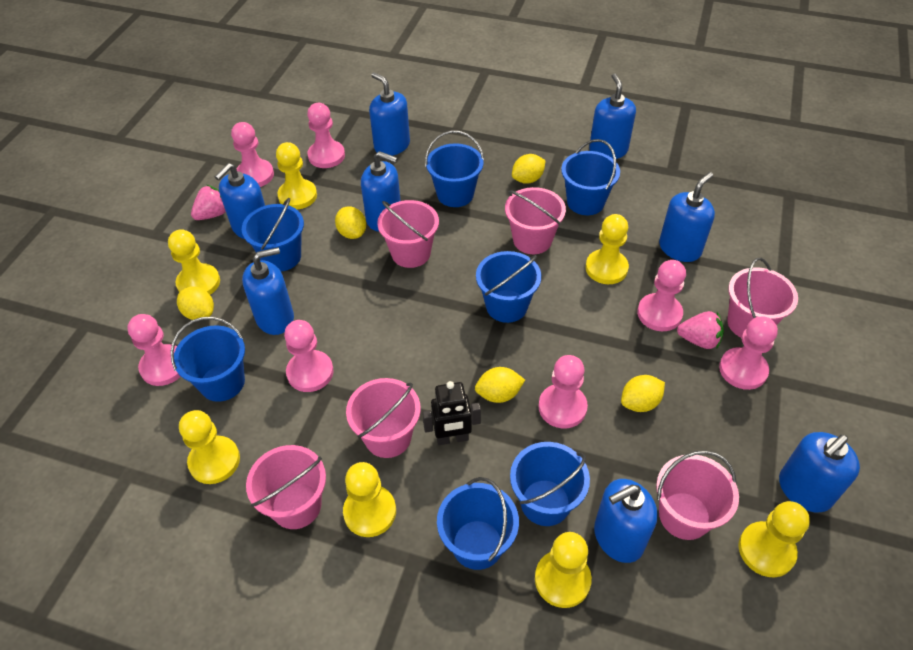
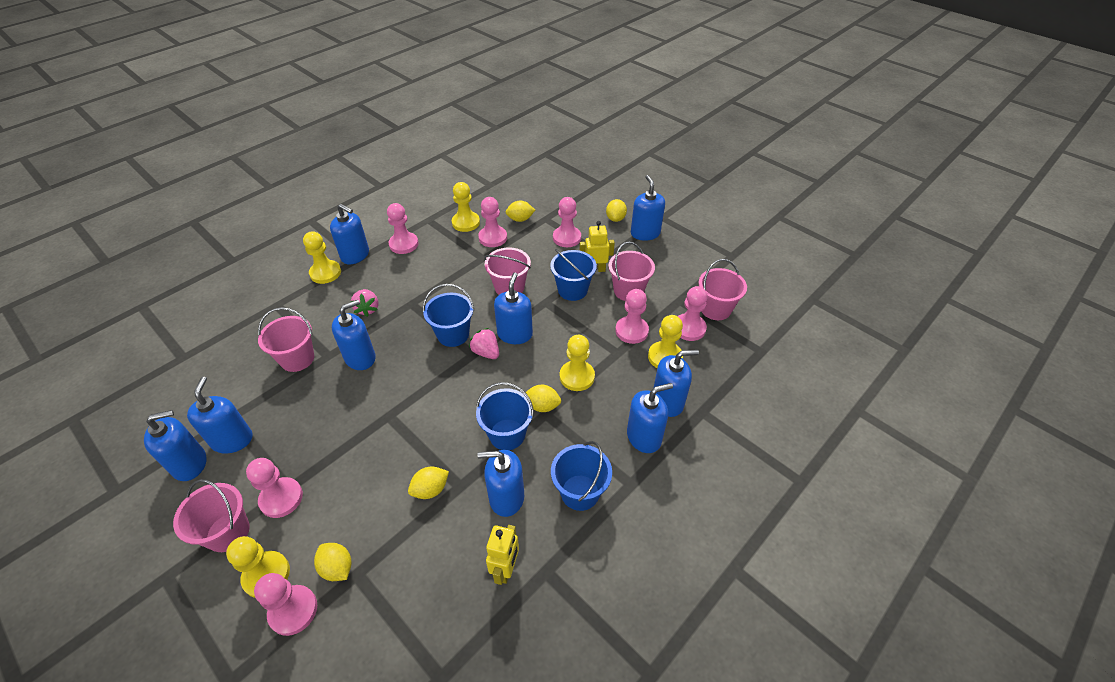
black robot: 1 -> 0
blue bucket: 7 -> 4
blue soap dispenser: 8 -> 9
pink bucket: 6 -> 5
yellow pawn: 7 -> 5
yellow robot: 0 -> 2

